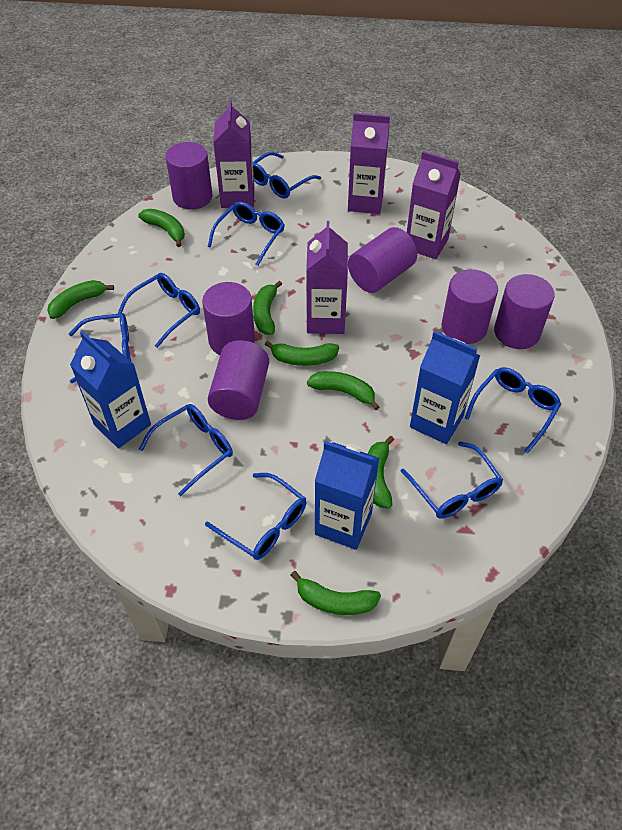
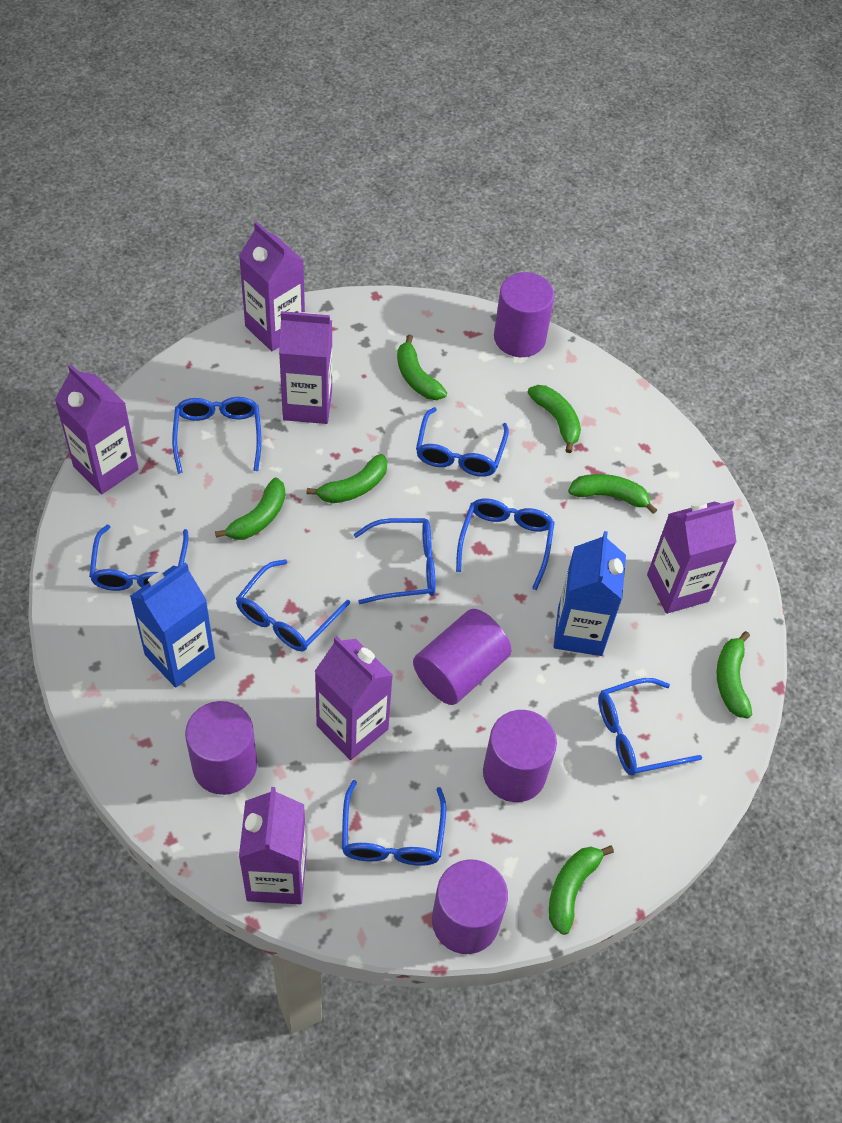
blue carton: 3 -> 2
purple carton: 4 -> 6
purple cylinder: 6 -> 5

